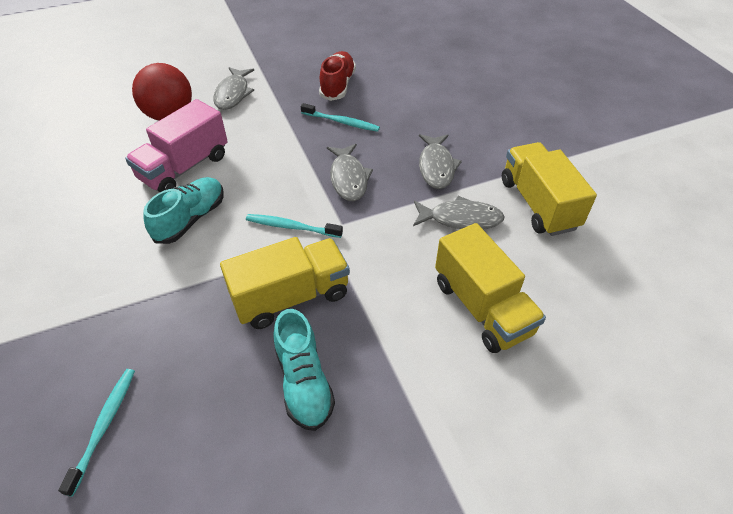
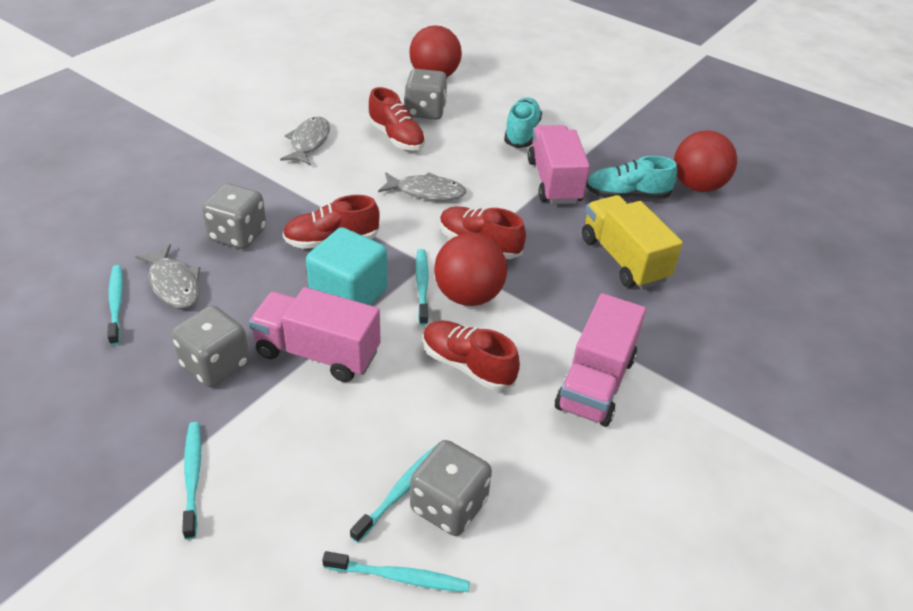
grey dice: 0 -> 4
grey fish: 4 -> 3
pink truck: 1 -> 3
red ball: 1 -> 3
red shoe: 1 -> 4
turquoise cube: 0 -> 1
turquoise toothbrush: 3 -> 5
yellow truck: 3 -> 1

